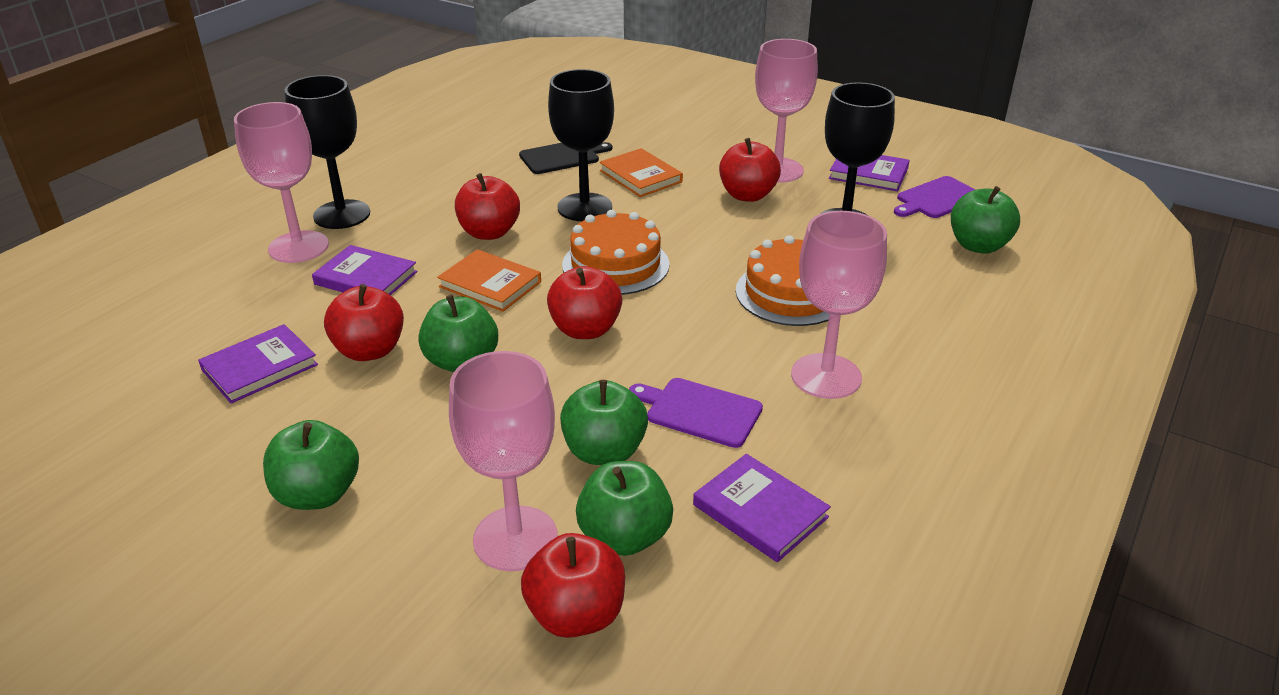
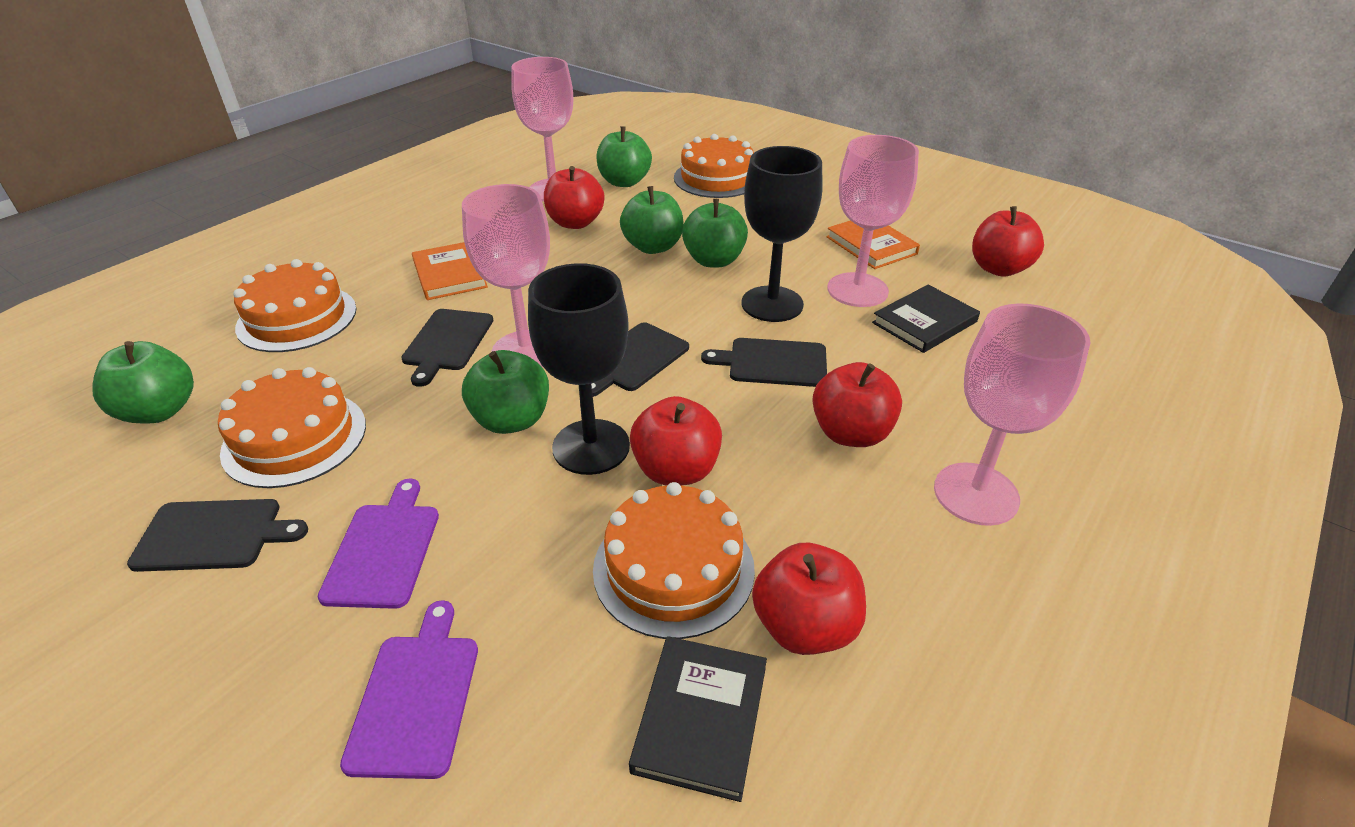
black book: 0 -> 2
black cutting board: 1 -> 4
black goblet: 3 -> 2
orange cake: 2 -> 4
purple book: 4 -> 0

